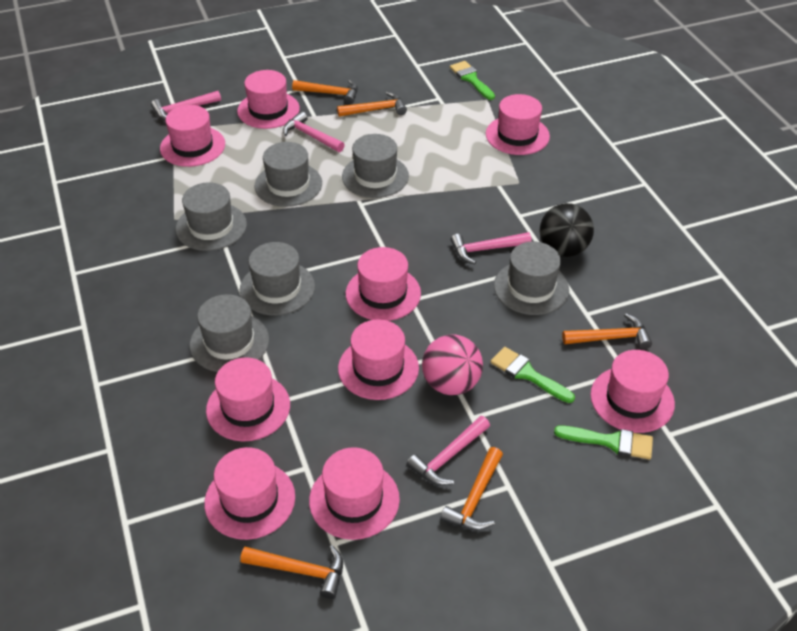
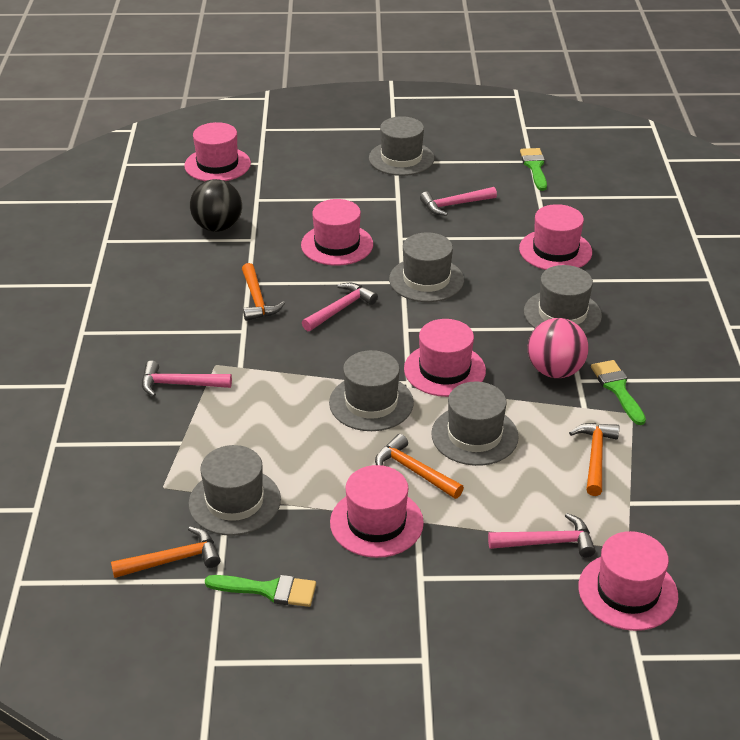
orange hammer: 5 -> 4
pink hat: 9 -> 6

